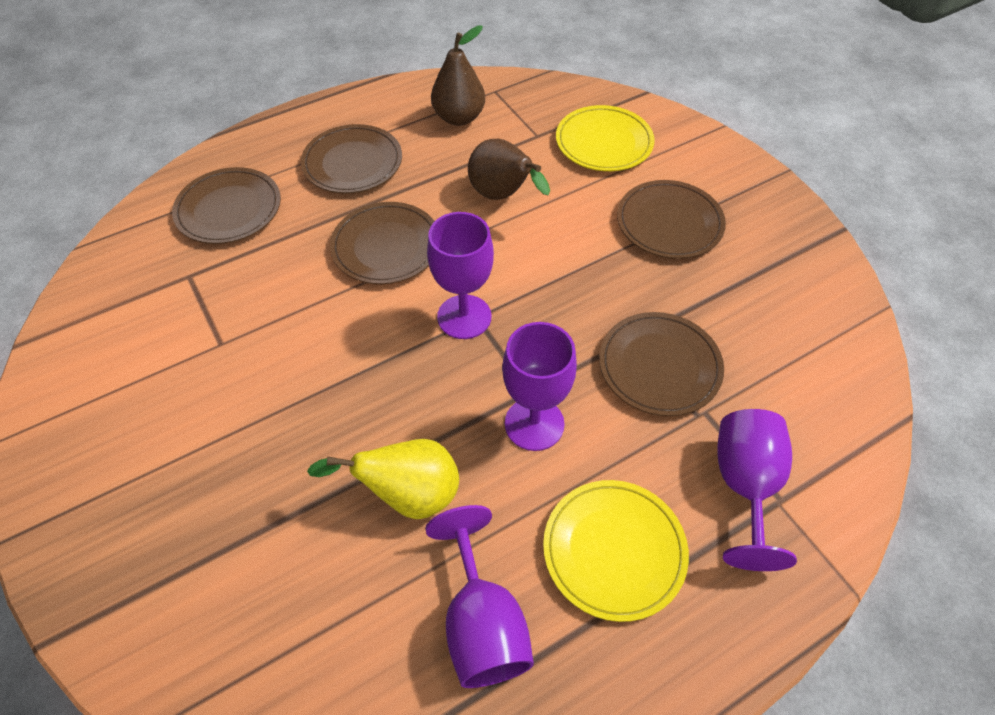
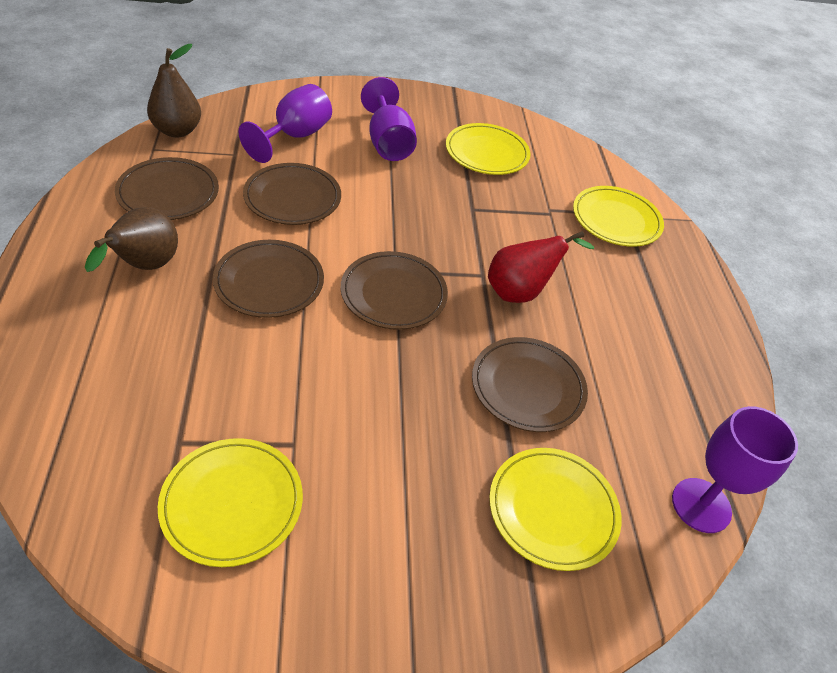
purple goblet: 4 -> 3
red pear: 0 -> 1
yellow pear: 1 -> 0
yellow plate: 2 -> 4

